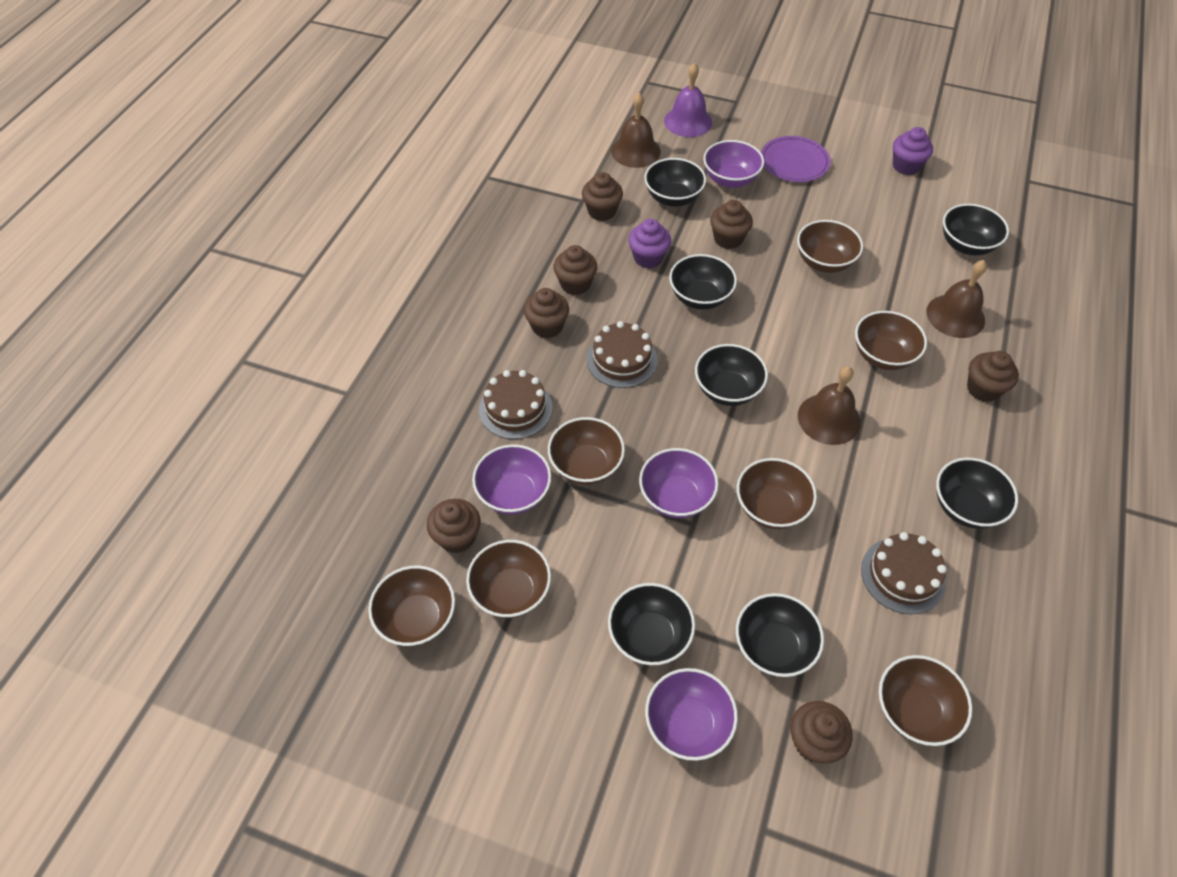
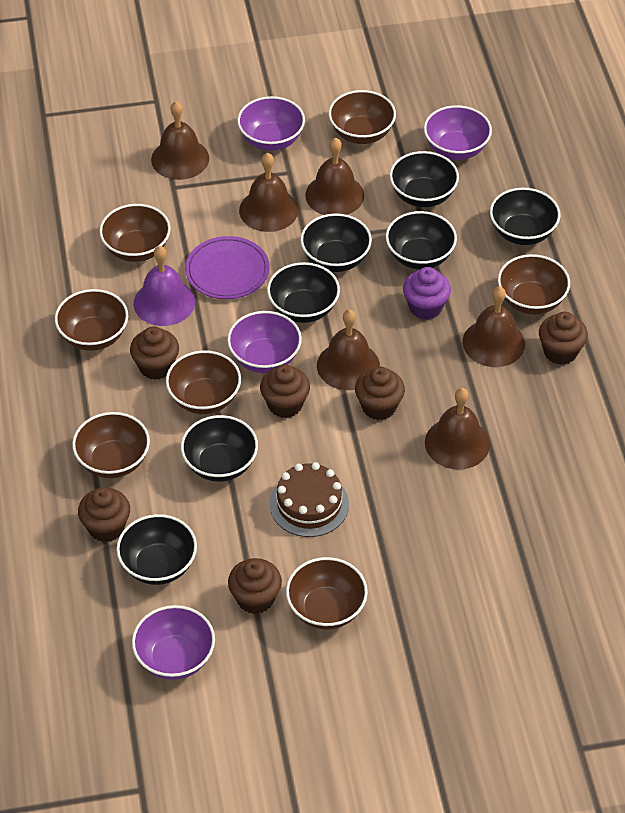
brown bell: 3 -> 6
brown cake: 3 -> 1
brown cupcake: 7 -> 6
purple cupcake: 2 -> 1

